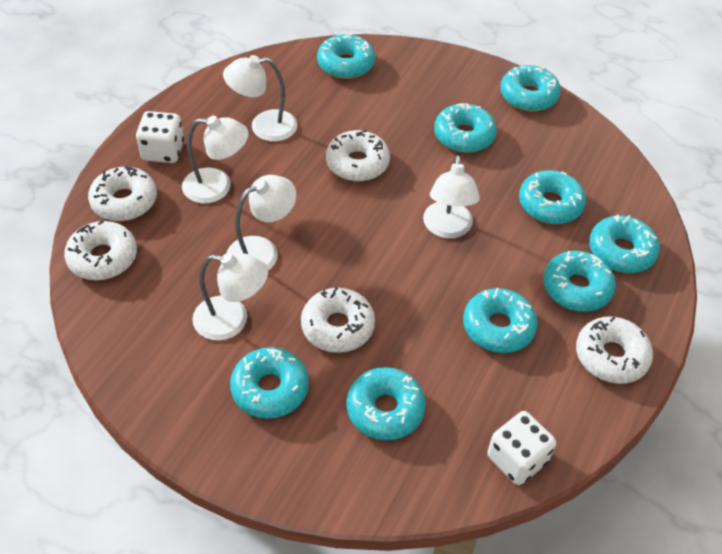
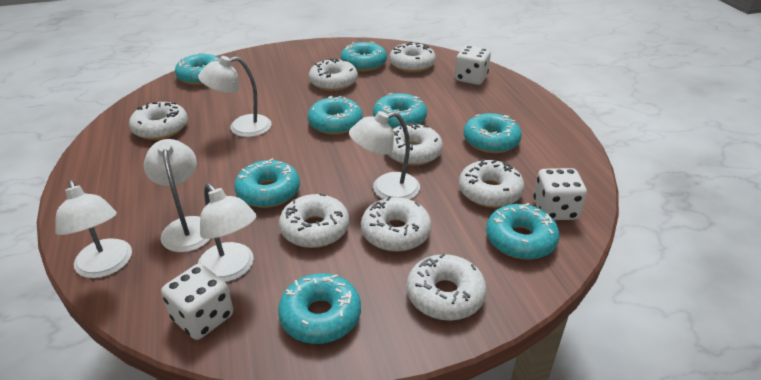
turquoise donut: 9 -> 8
white dice: 2 -> 3
white donut: 5 -> 8

